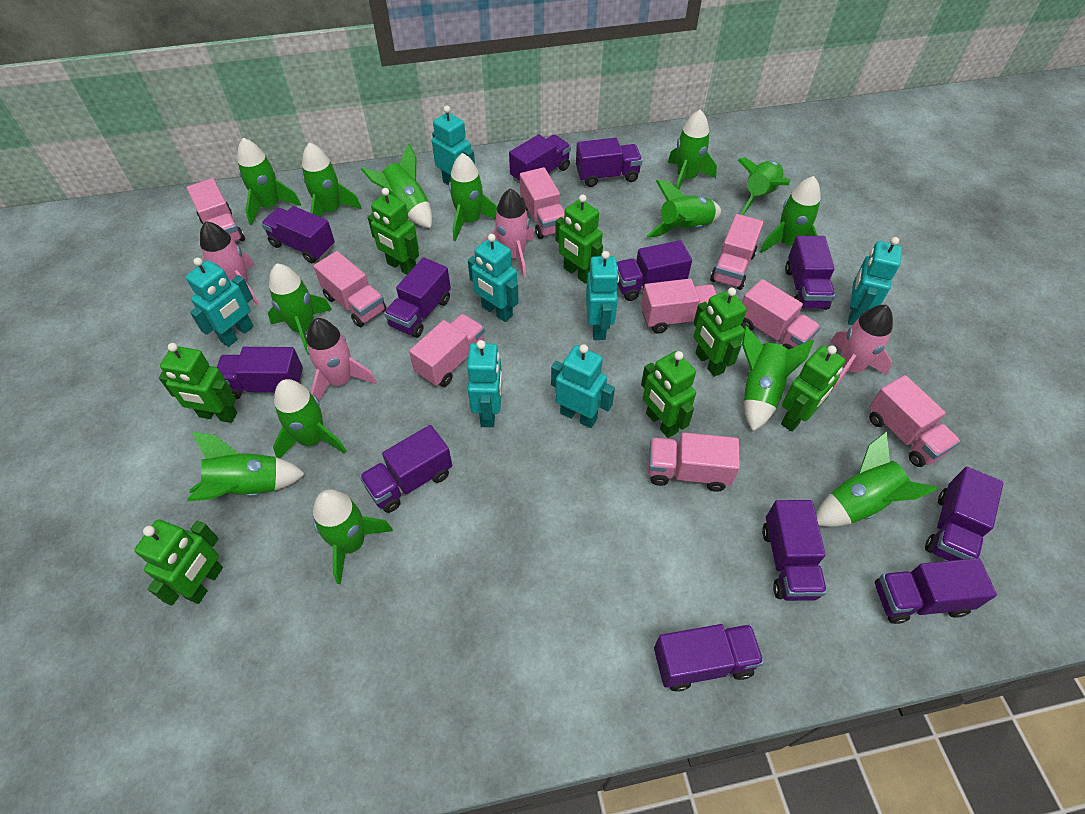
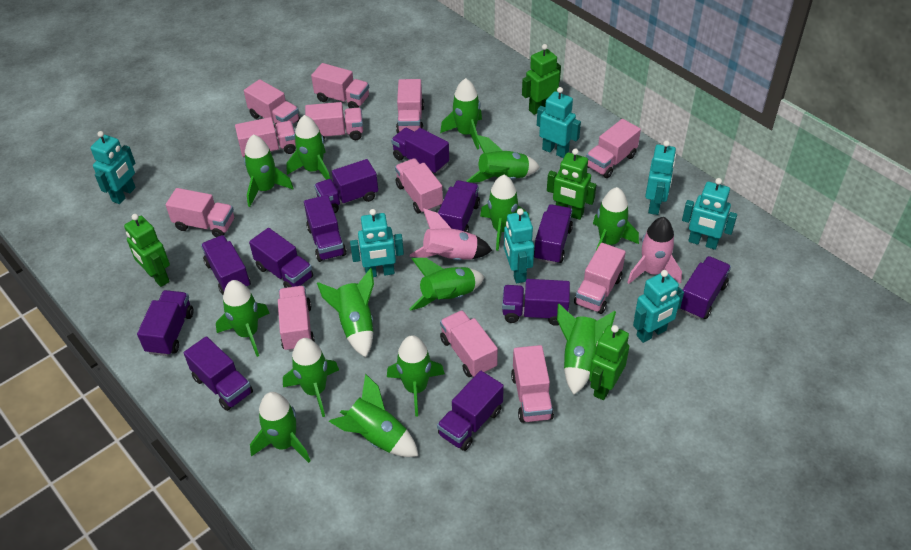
green robot: 7 -> 4
pink rocket: 4 -> 2
pink truck: 9 -> 12

